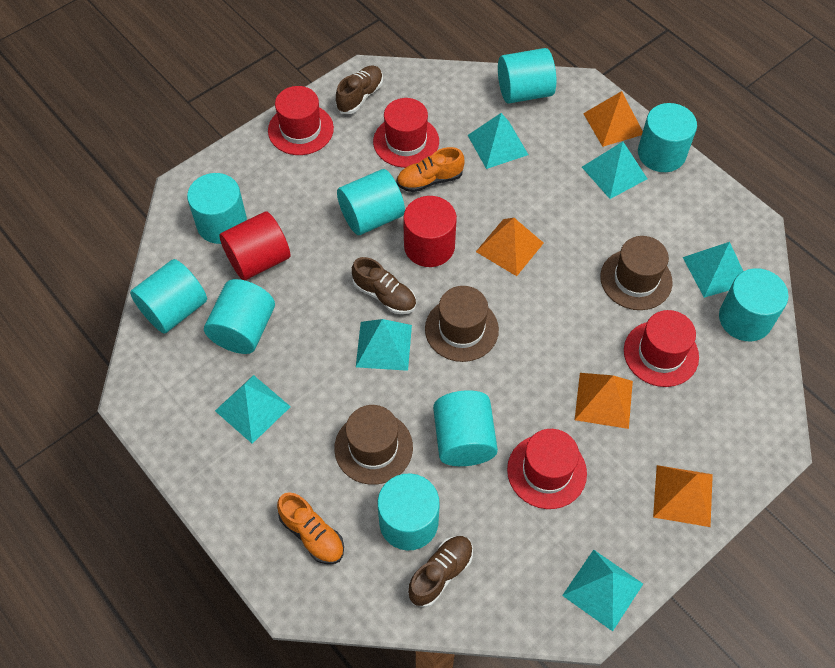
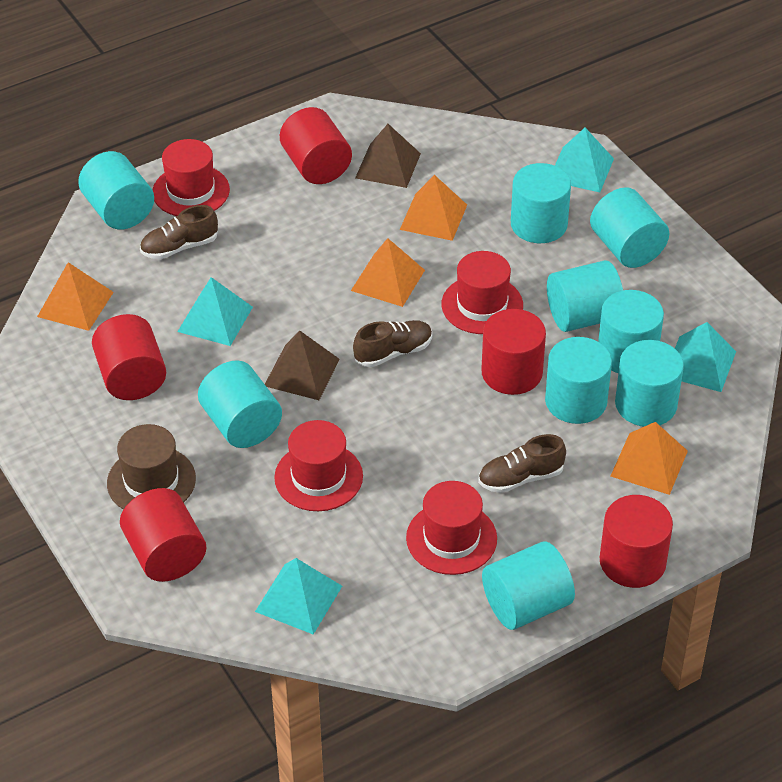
brown hat: 3 -> 1
brown pyramid: 0 -> 2
orange shoe: 2 -> 0
red cylinder: 2 -> 5
turquoise pyramid: 6 -> 4

